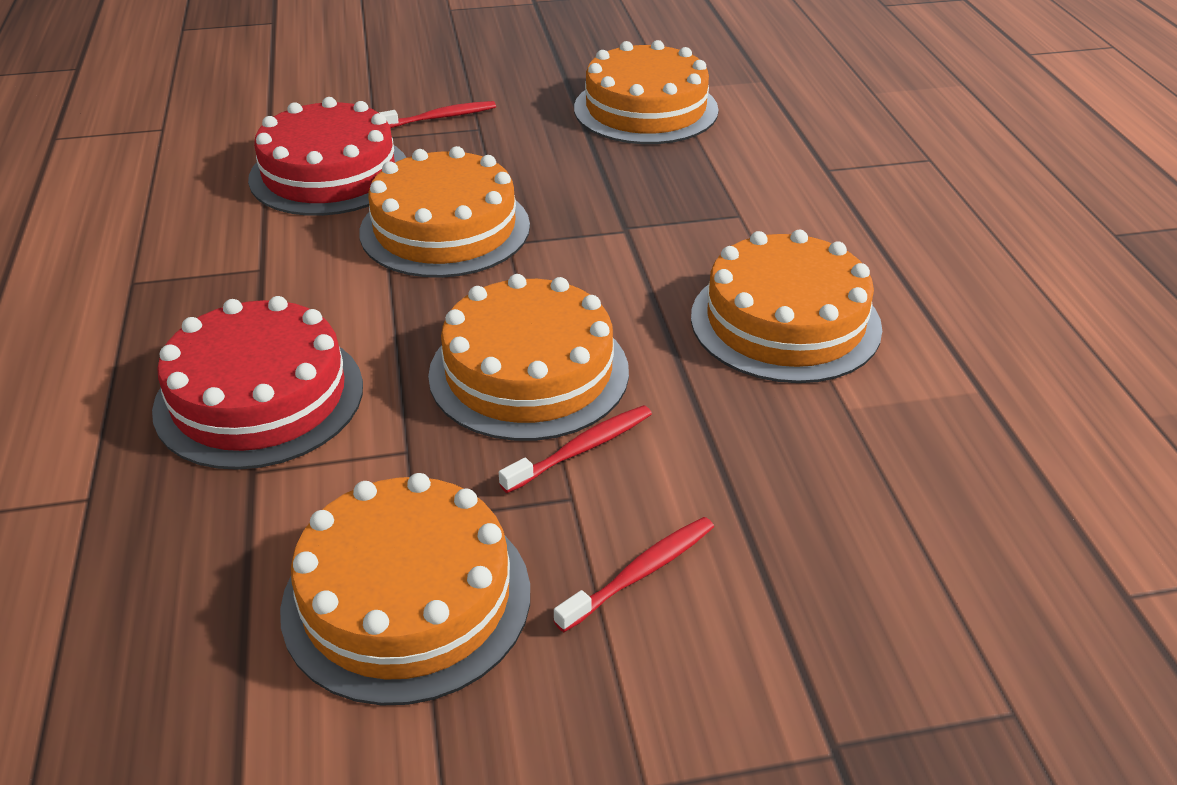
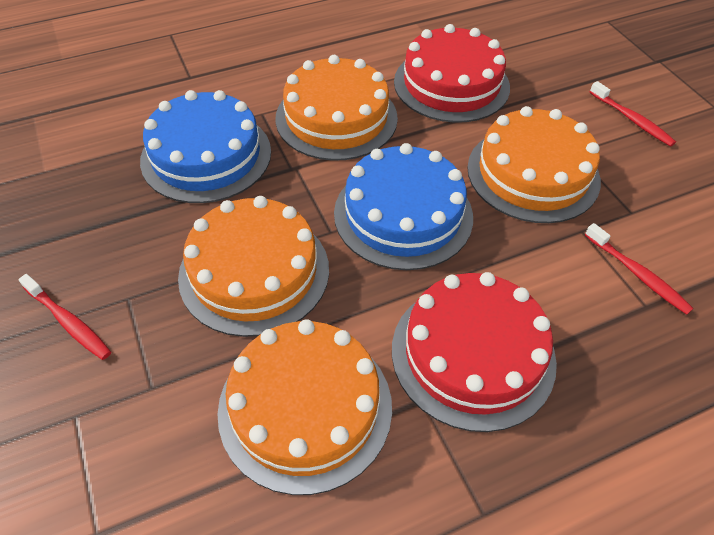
blue cake: 0 -> 2
orange cake: 5 -> 4

